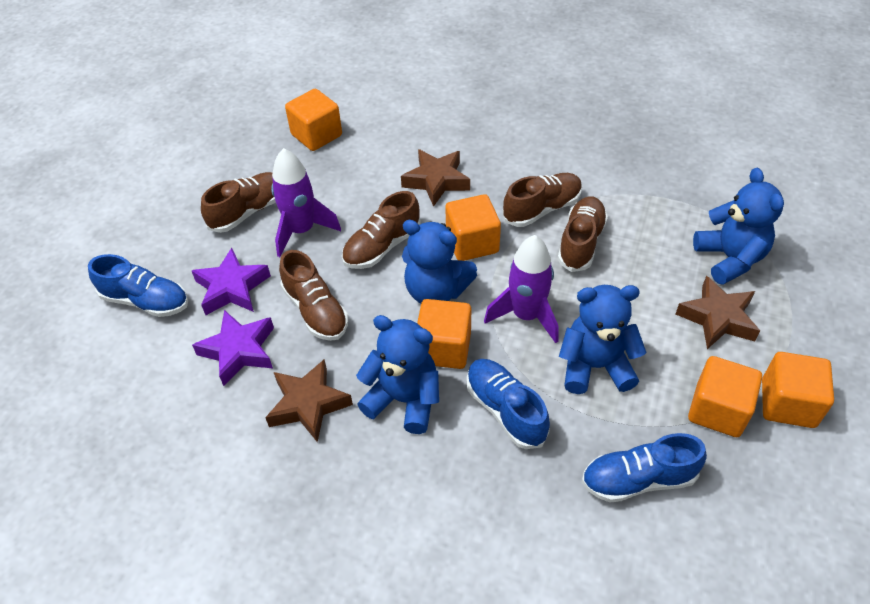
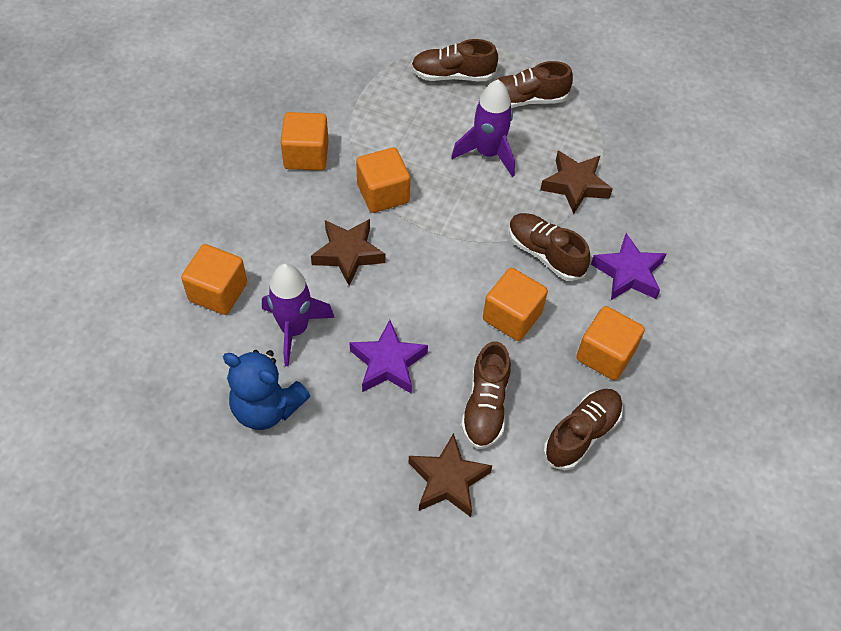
blue shoe: 3 -> 0
blue teddy bear: 4 -> 1

